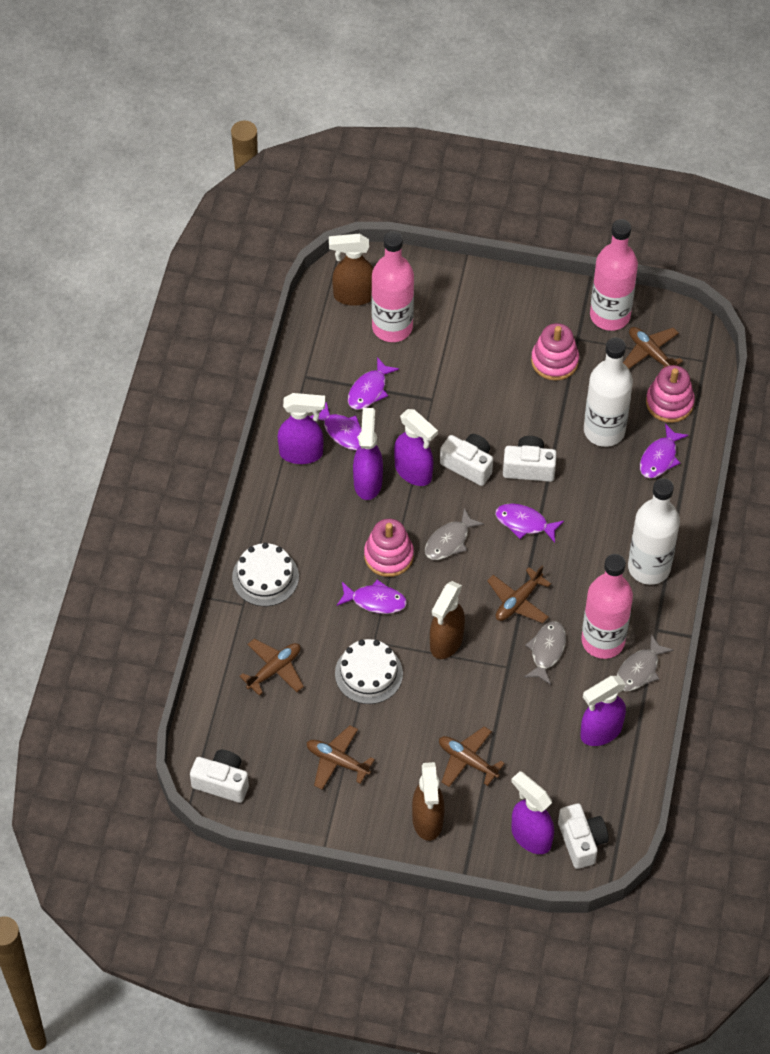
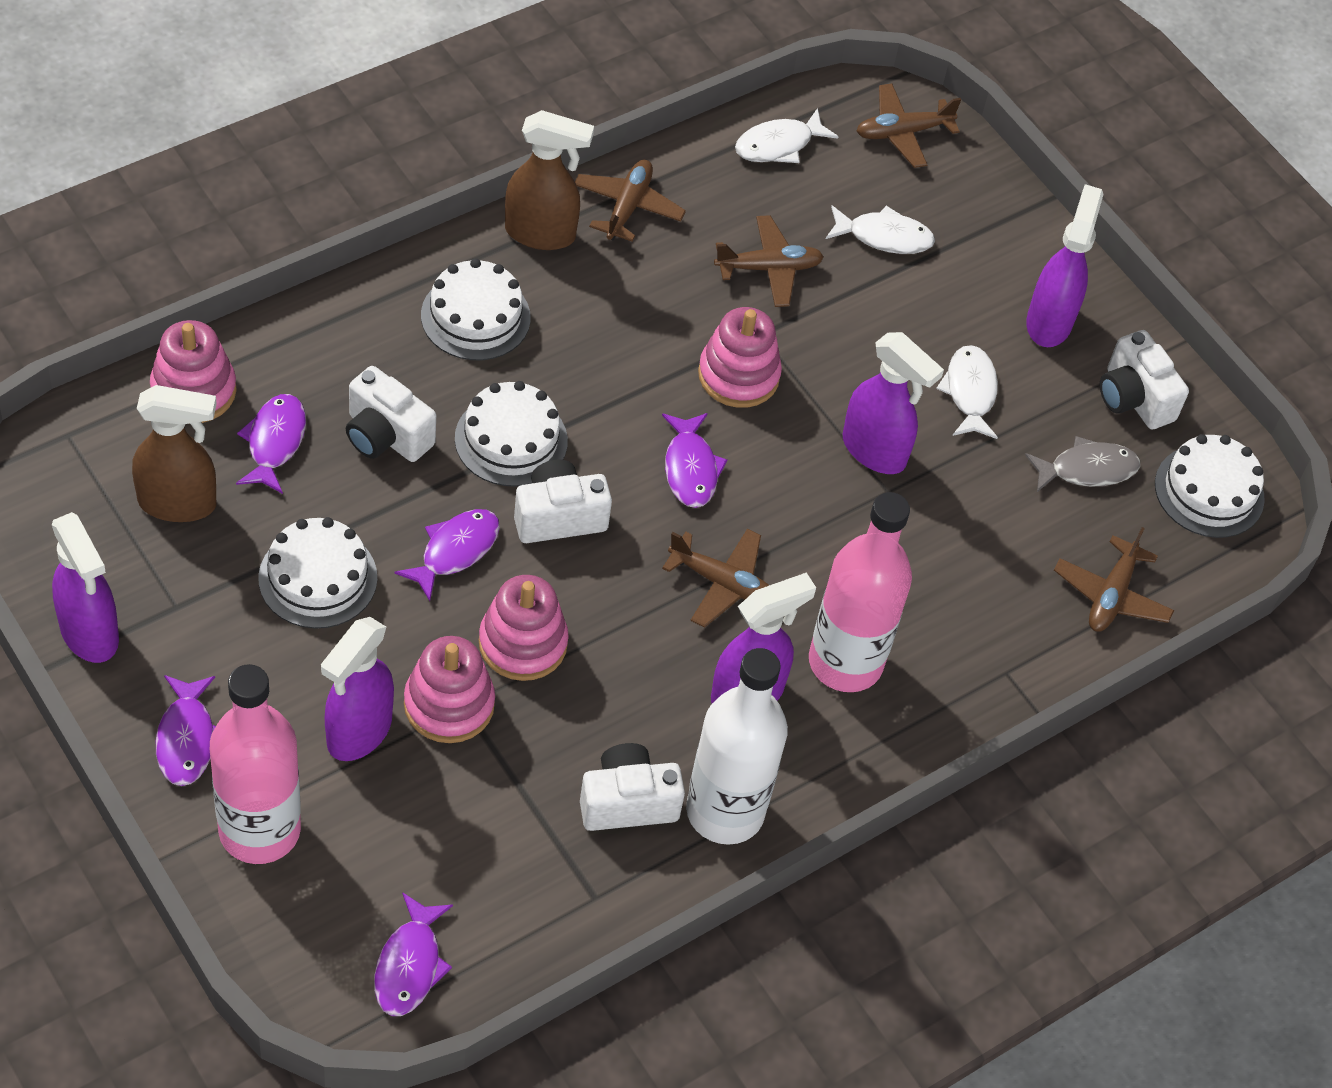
brown spray bottle: 3 -> 2
grey fish: 3 -> 1
pink bottle: 3 -> 2
pink stacking toy: 3 -> 4
white bottle: 2 -> 1
white cake: 2 -> 4
white fish: 0 -> 3

